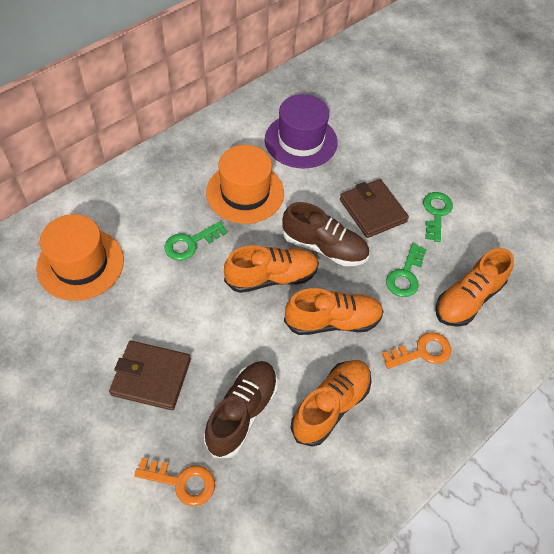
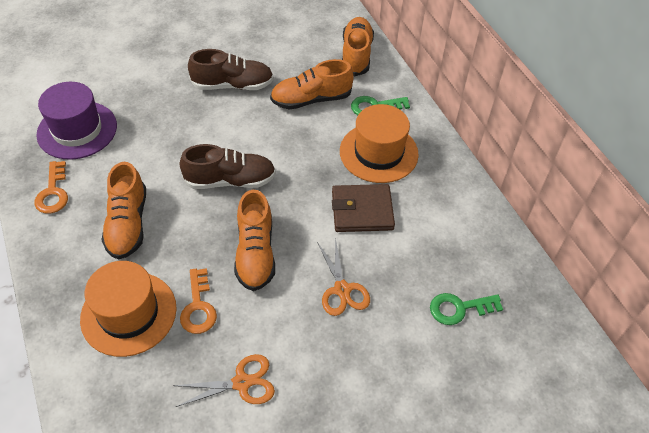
brown wallet: 2 -> 1
green key: 3 -> 2
orange scissors: 0 -> 2

